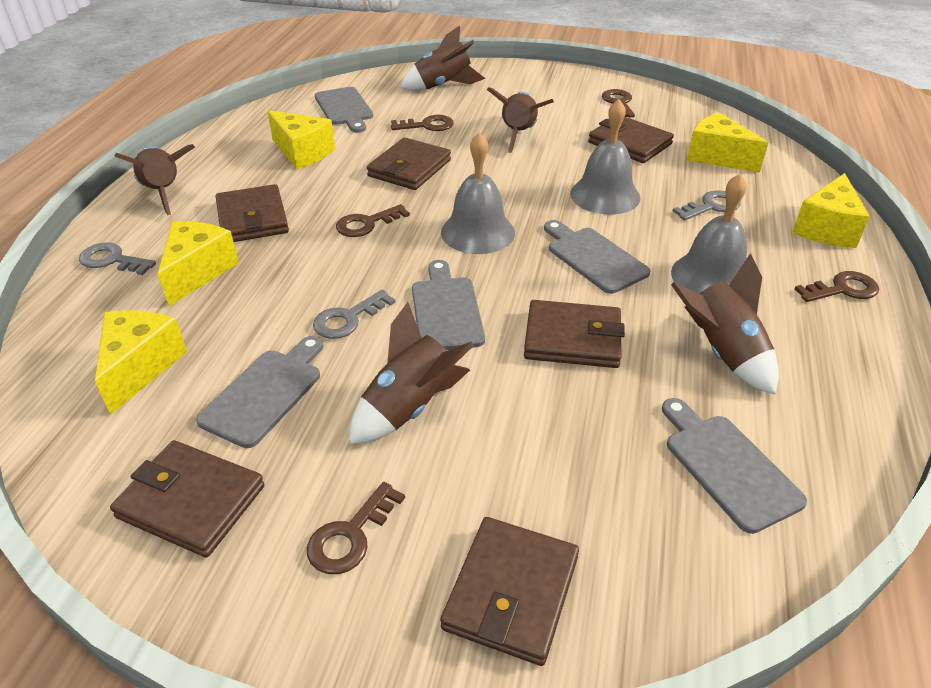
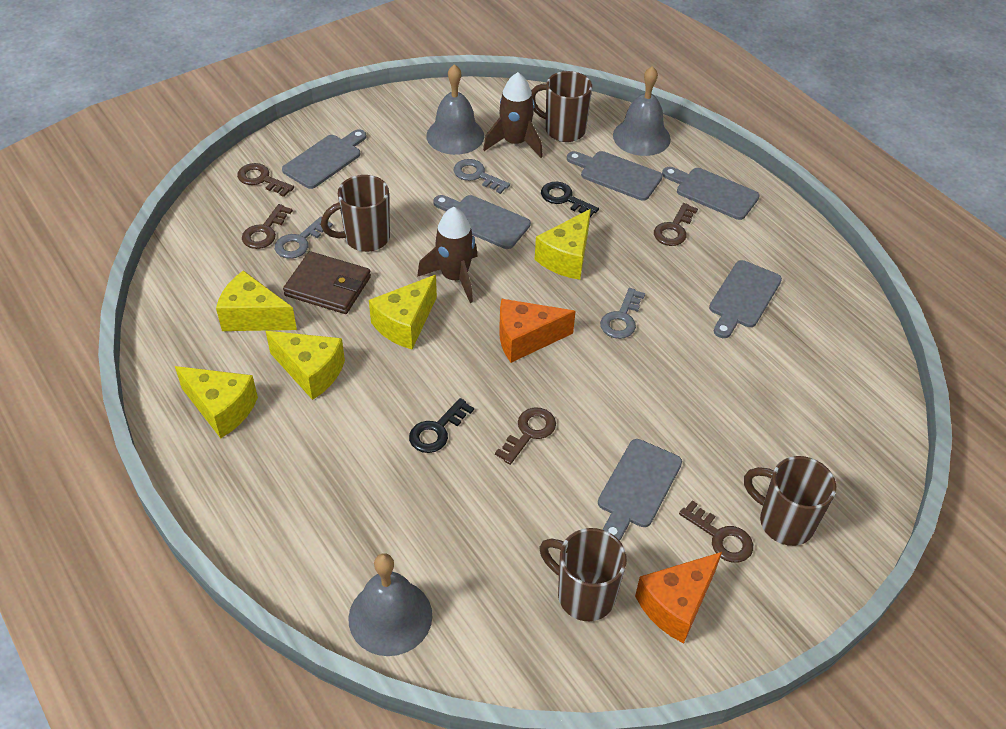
black key: 0 -> 2
brown mug: 0 -> 4
brown rocket: 5 -> 2
brown wallet: 6 -> 1
grey cutting board: 5 -> 6
orange cheese: 0 -> 2

